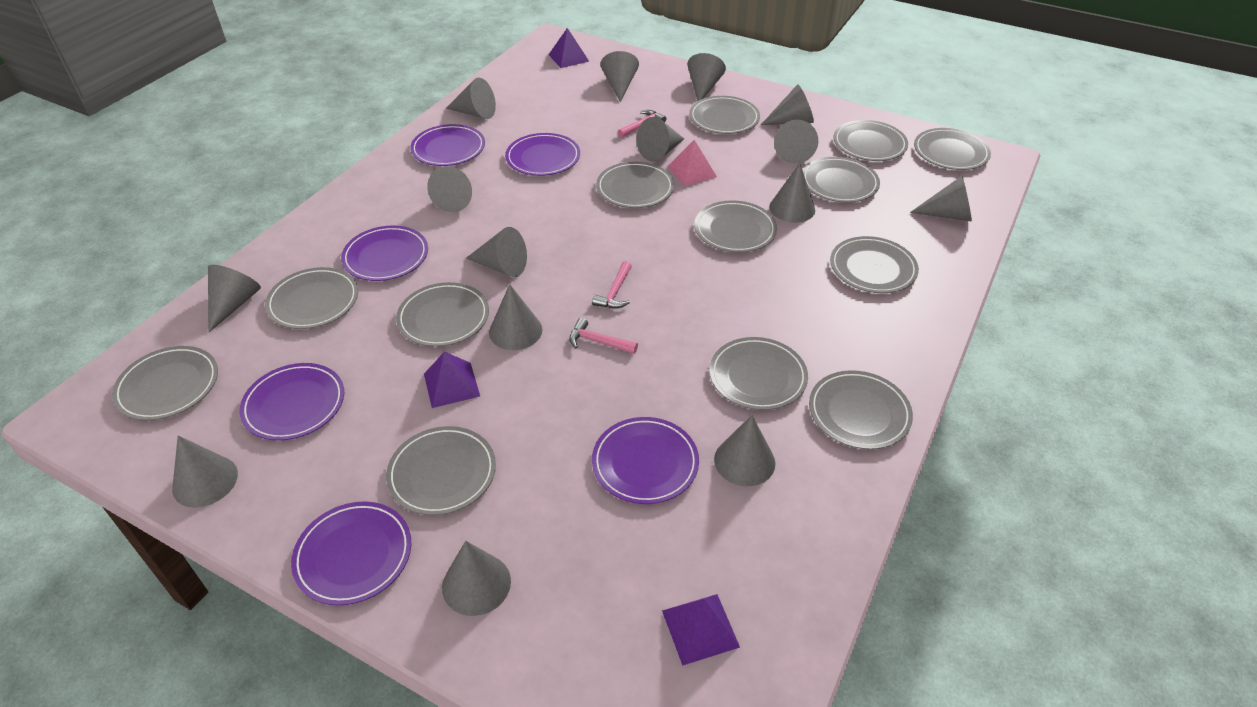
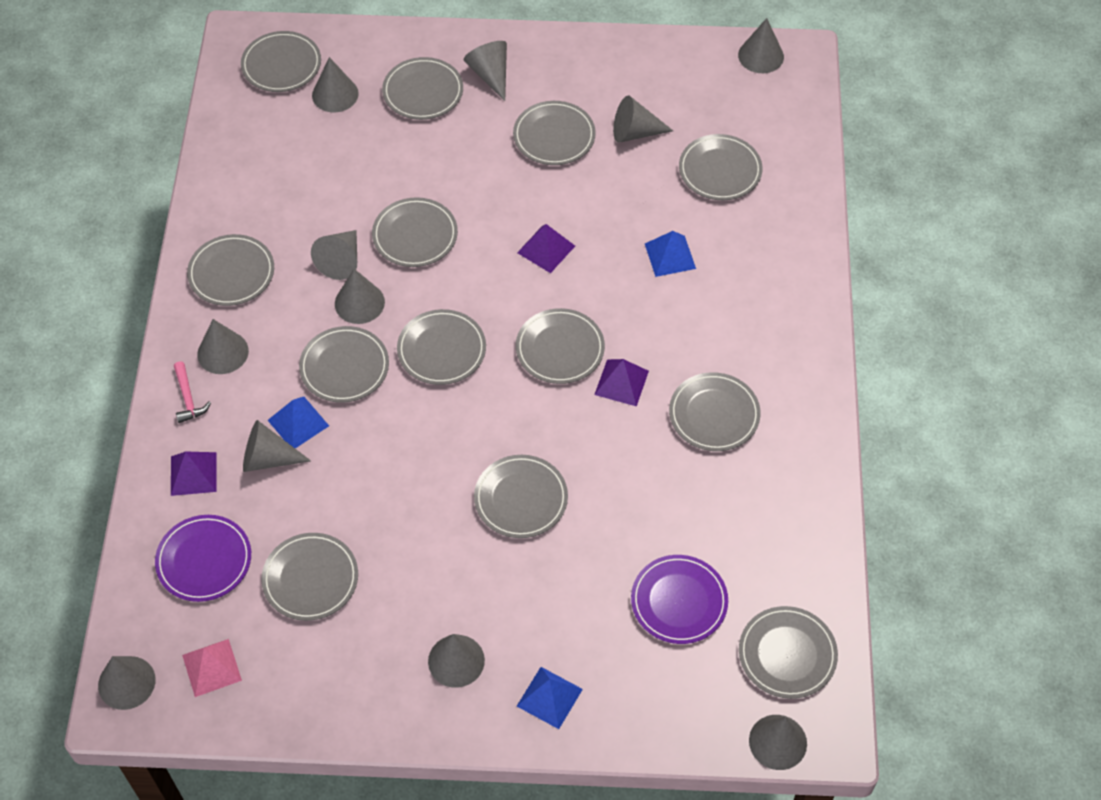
blue pyramid: 0 -> 3
grey cone: 15 -> 11
pink hammer: 3 -> 1
purple plate: 6 -> 2

